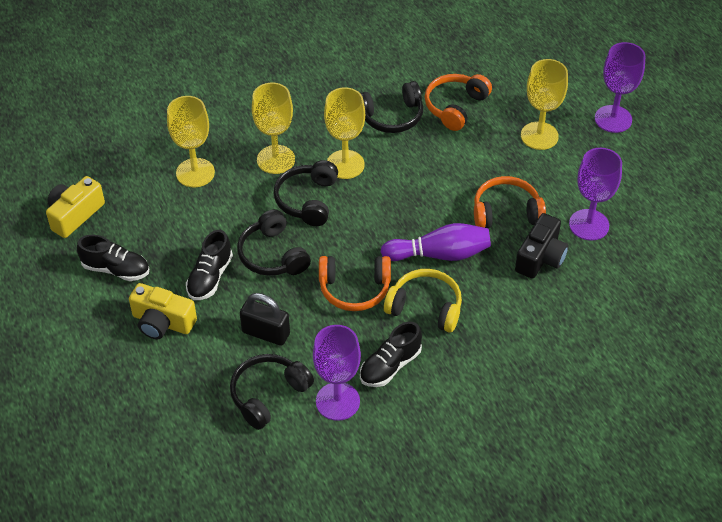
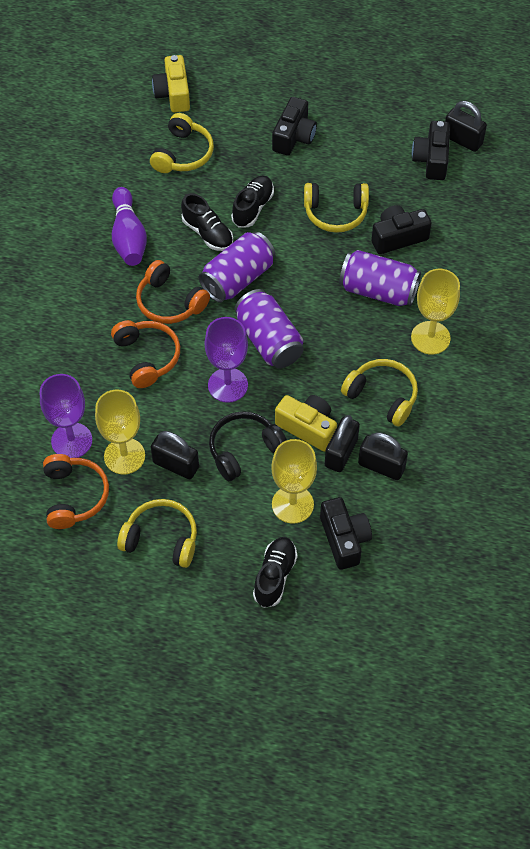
black camera: 1 -> 4
black headphones: 4 -> 1
black padlock: 1 -> 4
purple can: 0 -> 3
purple goblet: 3 -> 2
yellow goblet: 4 -> 3
yellow headphones: 1 -> 4

